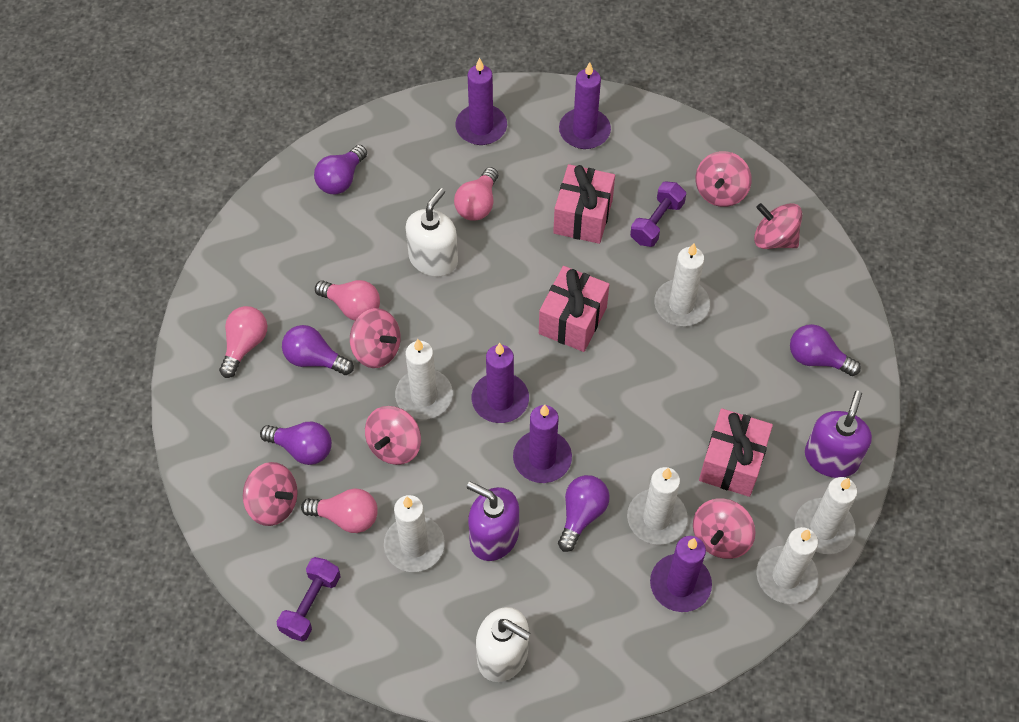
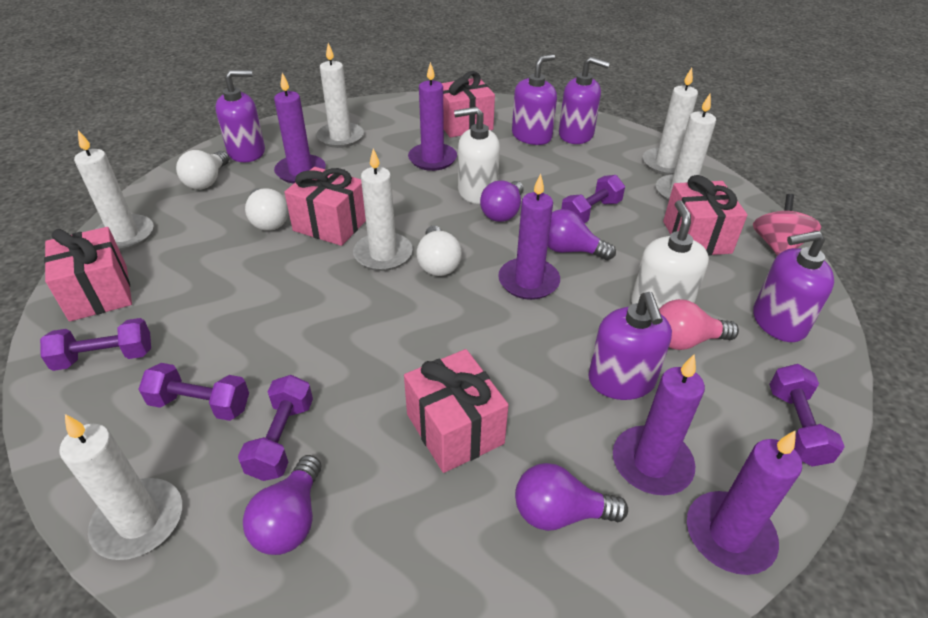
pink gift: 3 -> 5
pink light bulb: 4 -> 1
pink spinning top: 6 -> 1
purple dumbbell: 2 -> 5
purple light bulb: 5 -> 4
purple soap dispenser: 2 -> 5
white light bulb: 0 -> 3

